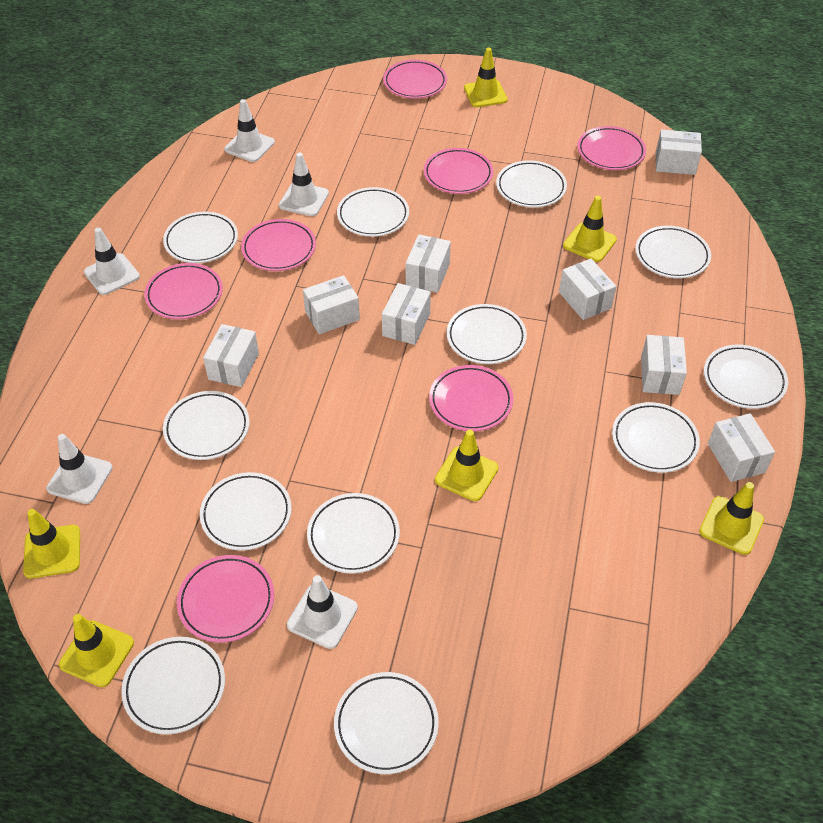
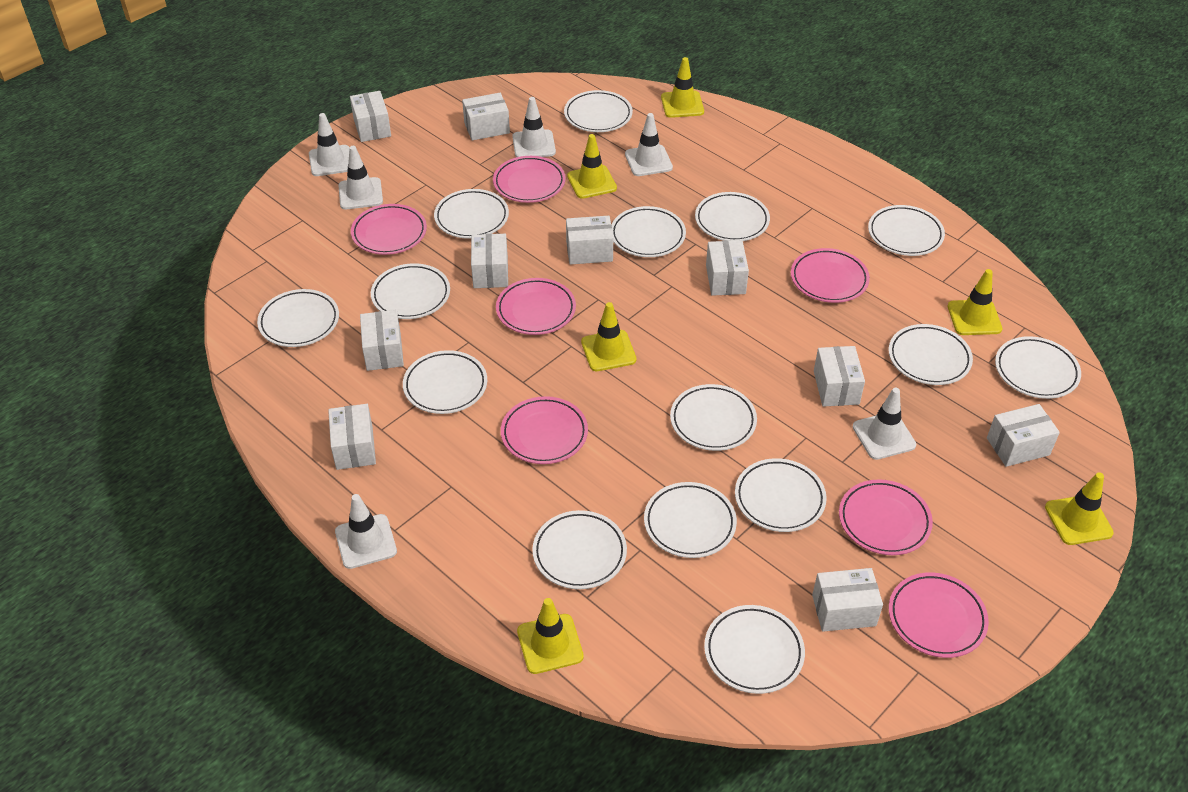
white box: 8 -> 10
white plate: 12 -> 15
white traffic cone: 5 -> 6

